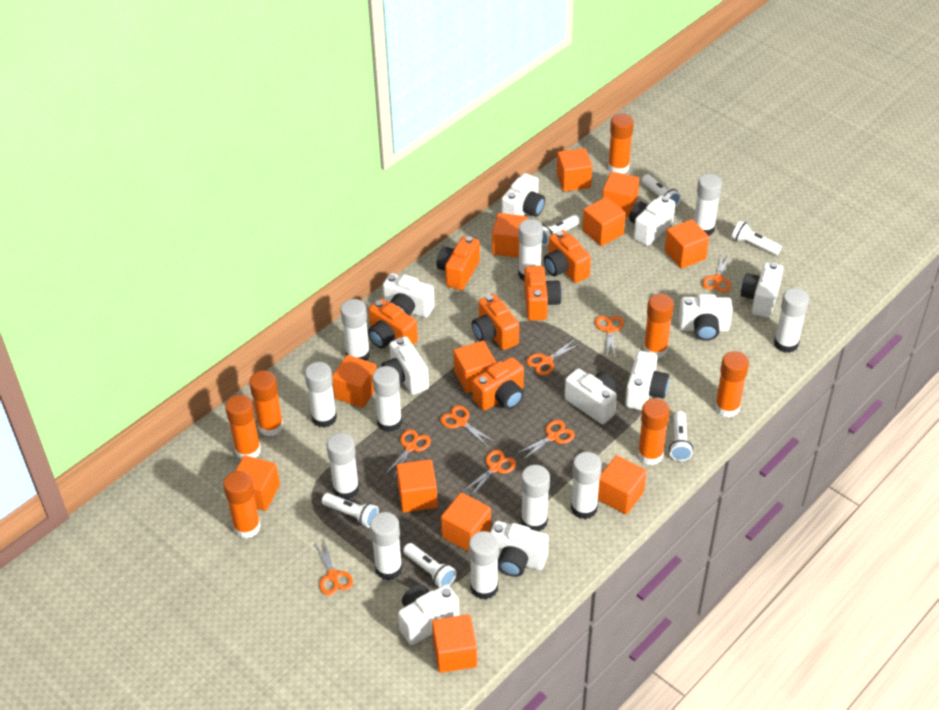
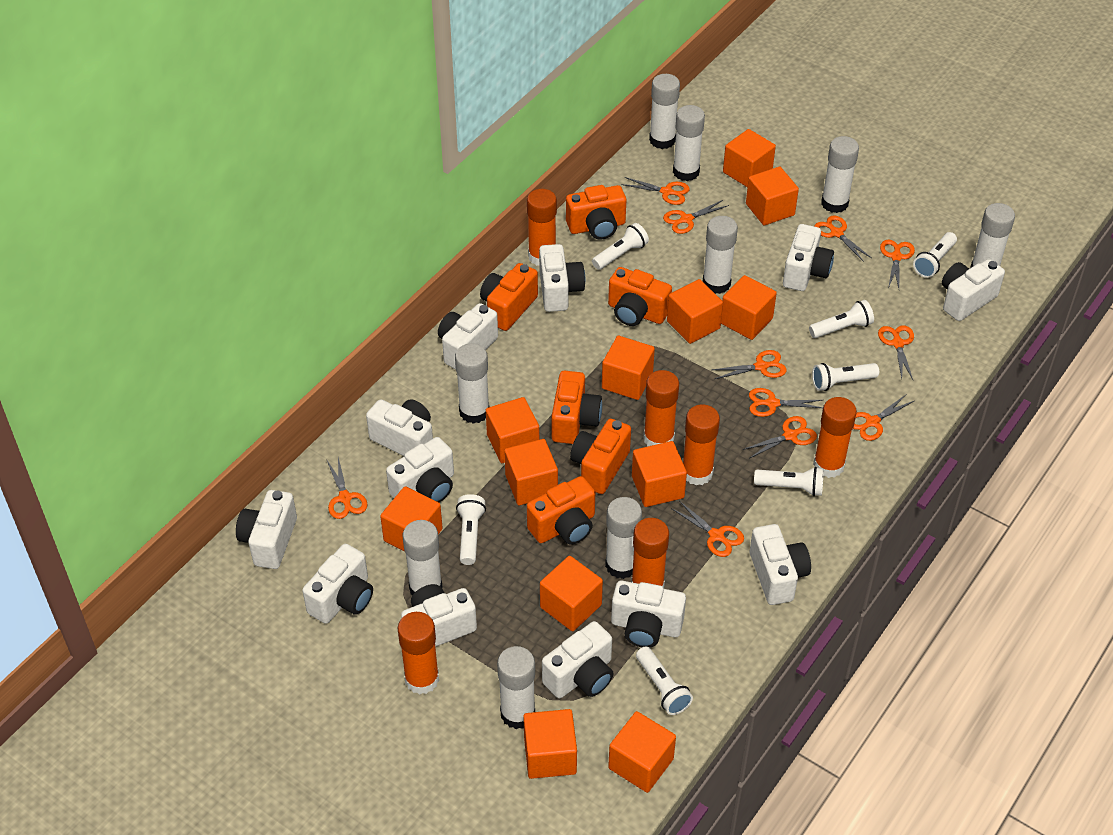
orange glue stick: 7 -> 6
orange scissors: 8 -> 11
white camera: 10 -> 12
white flashlight: 6 -> 7
white glue stick: 11 -> 9

